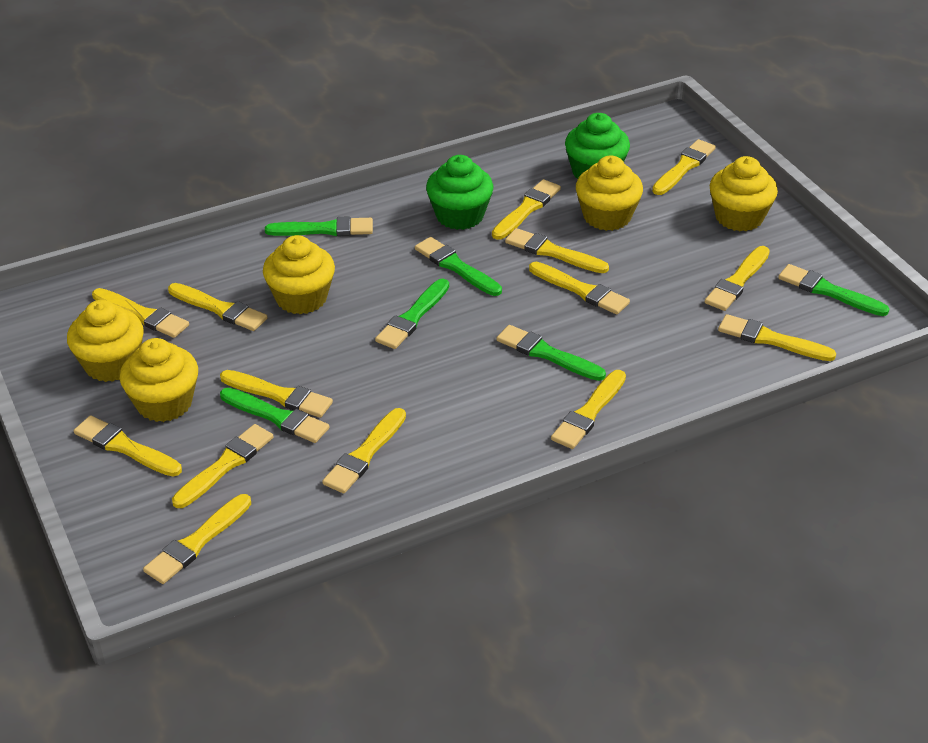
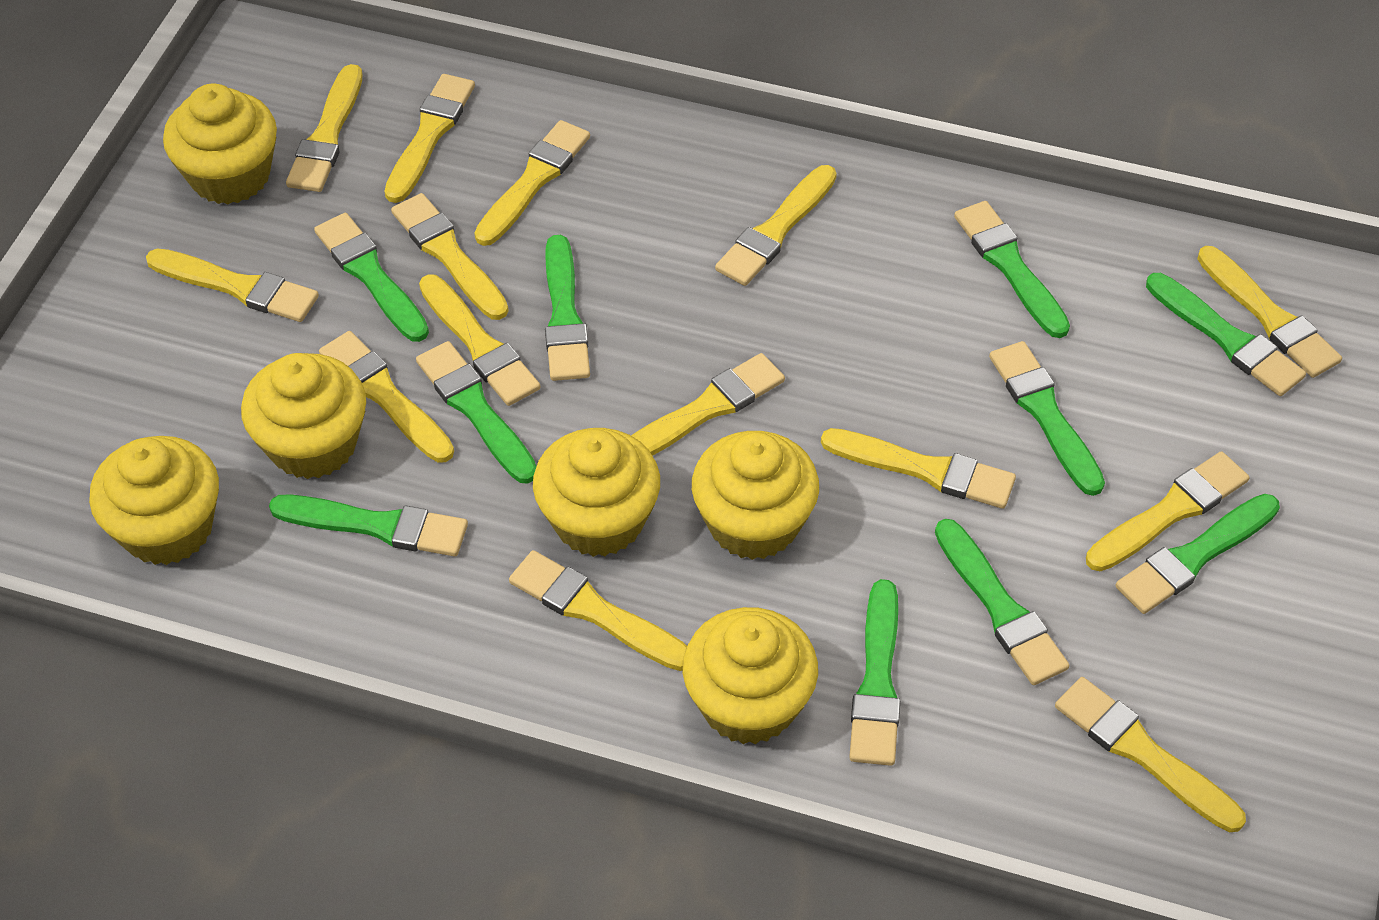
green brush: 6 -> 10
green cupcake: 2 -> 0
yellow cupcake: 5 -> 6

